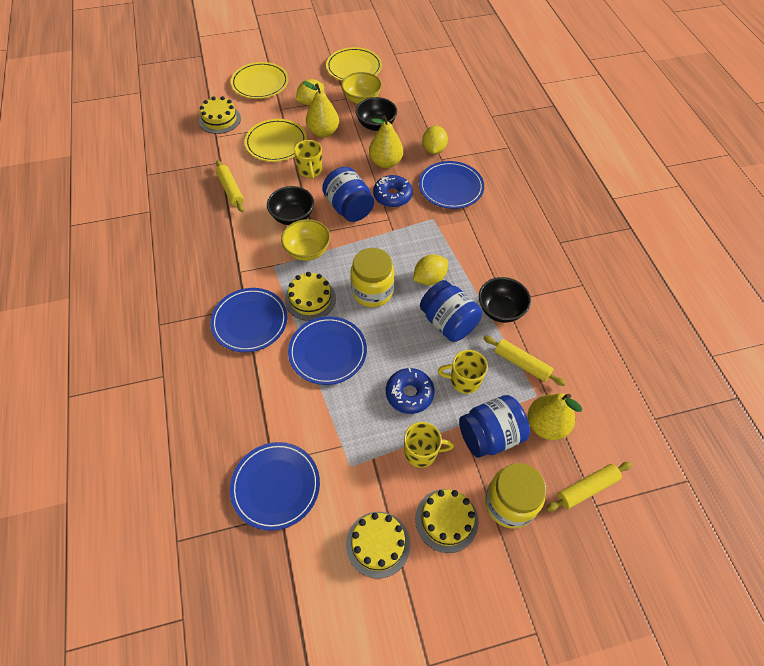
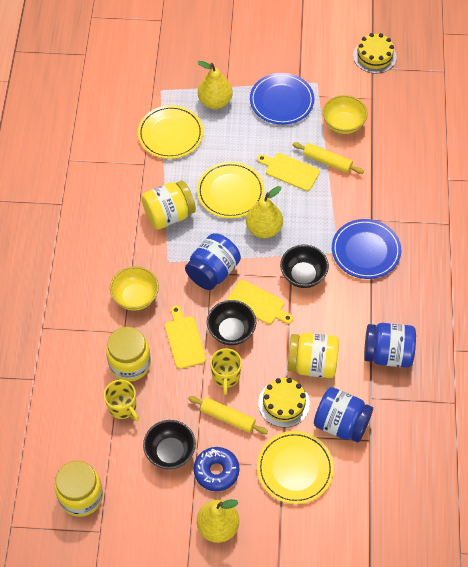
blue donut: 2 -> 1
blue plate: 4 -> 2
yellow cake: 4 -> 2
yellow cutting board: 0 -> 3
yellow jar: 2 -> 4
yellow lemon: 3 -> 0
yellow mug: 3 -> 2
yellow rolling pin: 3 -> 2

